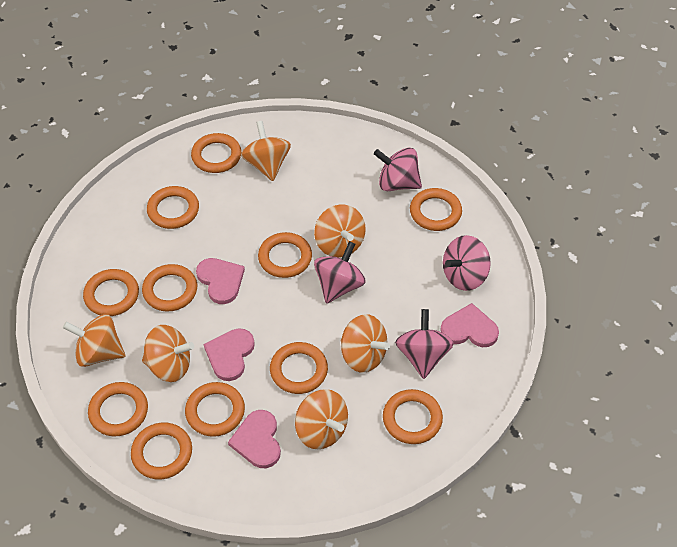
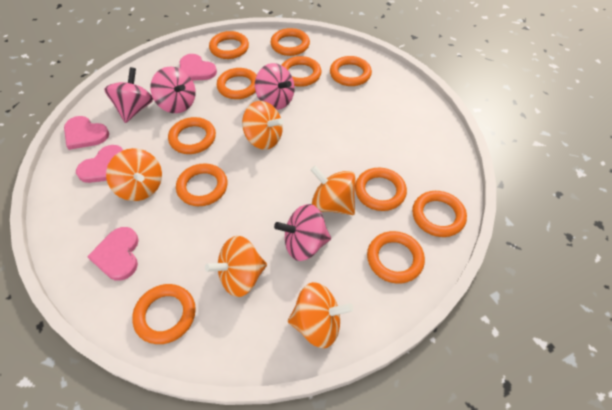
orange spinning top: 6 -> 5

